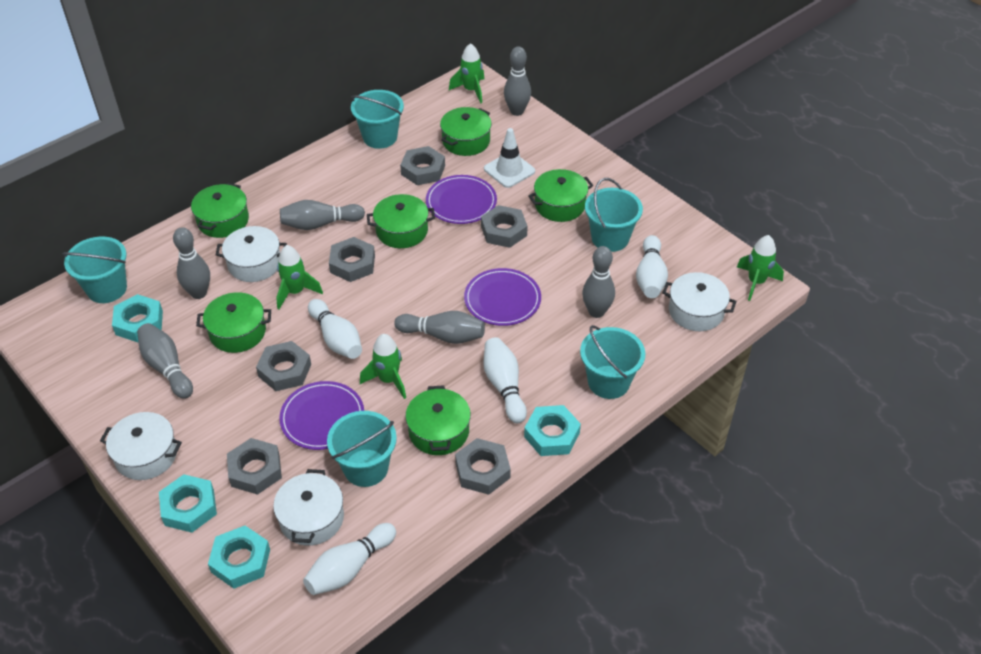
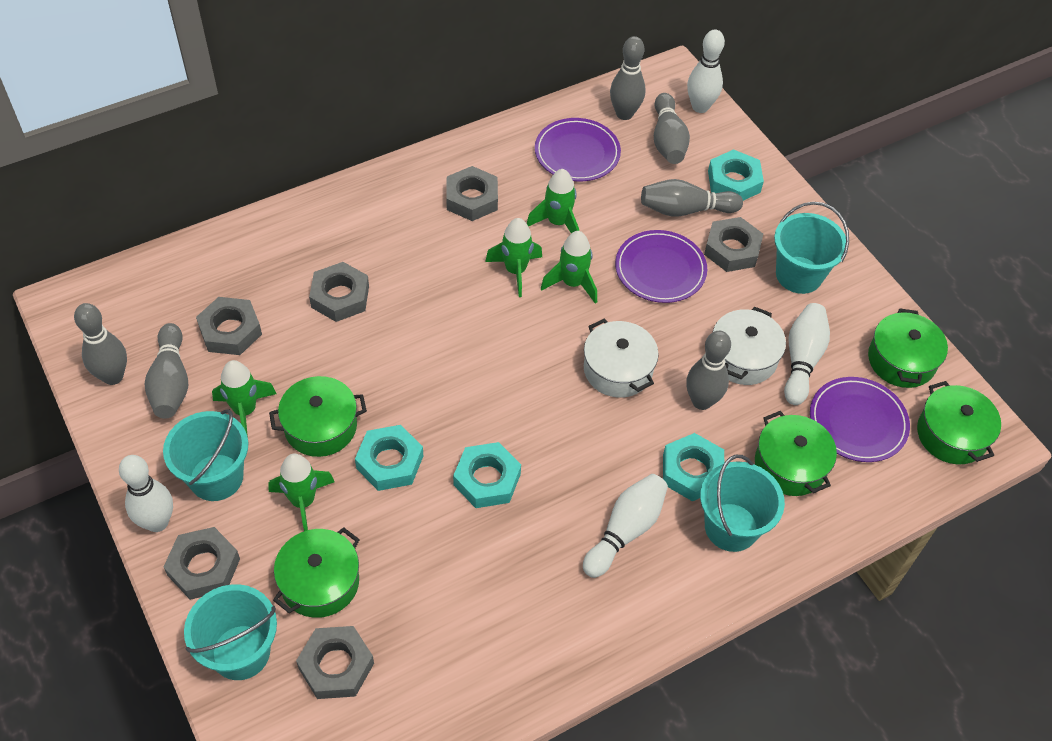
green pot: 6 -> 5
green rocket: 4 -> 5
turquoise bucket: 5 -> 4
white pot: 4 -> 2
white traffic cone: 1 -> 0

